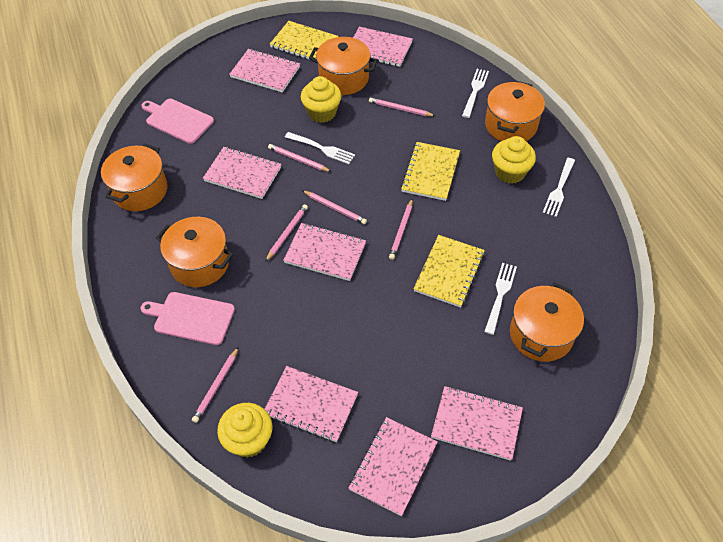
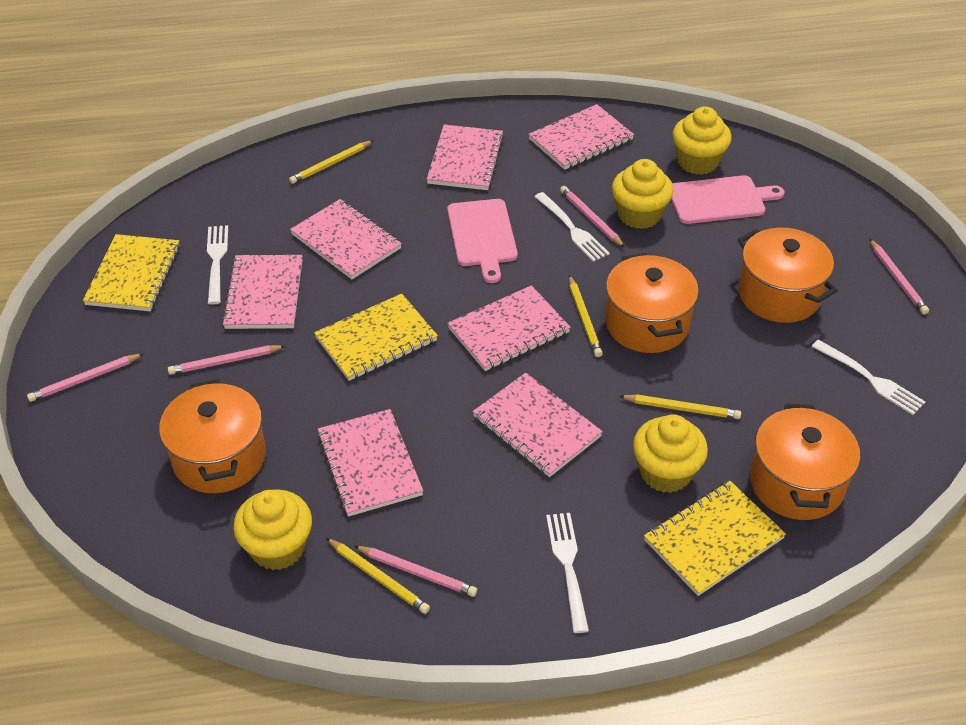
orange pot: 5 -> 4
pink pencil: 6 -> 5
yellow cupcake: 3 -> 4
yellow pencil: 0 -> 4

